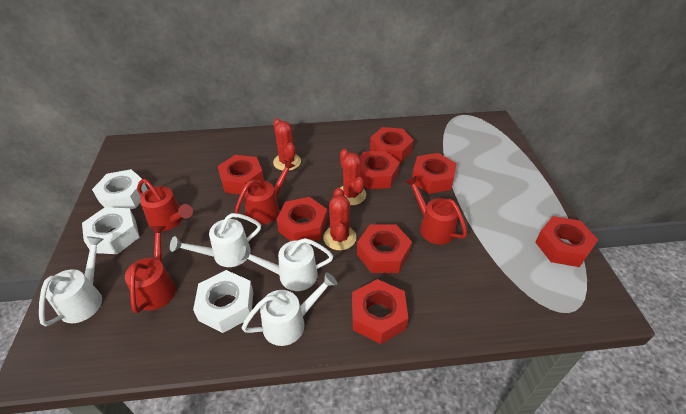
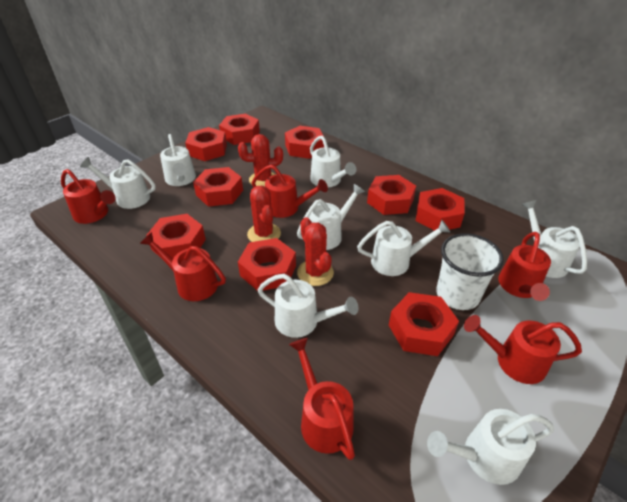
red nut: 8 -> 9
red watering can: 4 -> 6
white cup: 0 -> 1
white nut: 3 -> 0
white watering can: 4 -> 8

